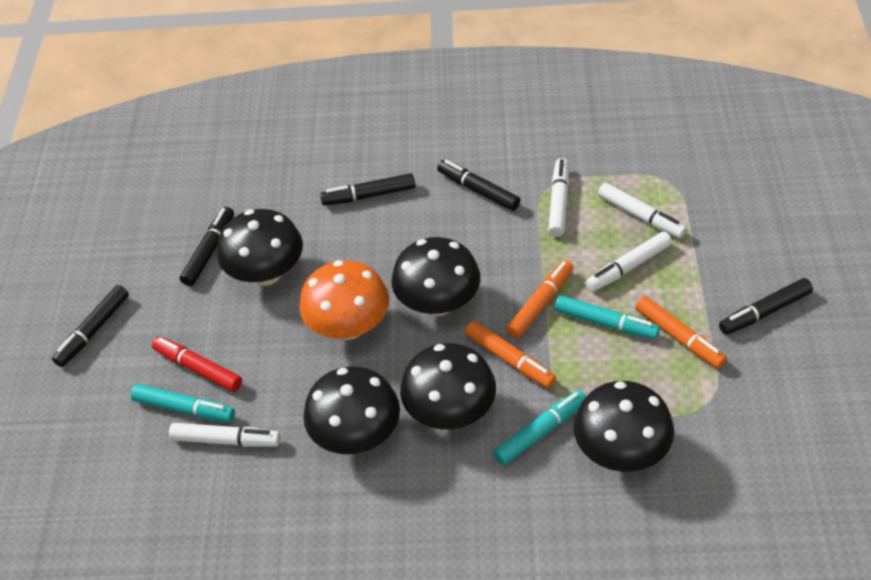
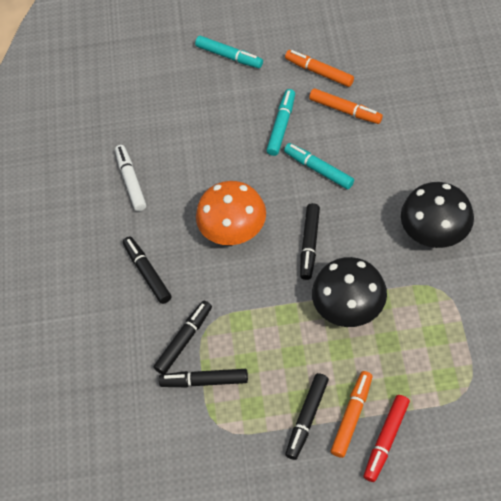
black mushroom: 5 -> 2
white marker: 4 -> 1

